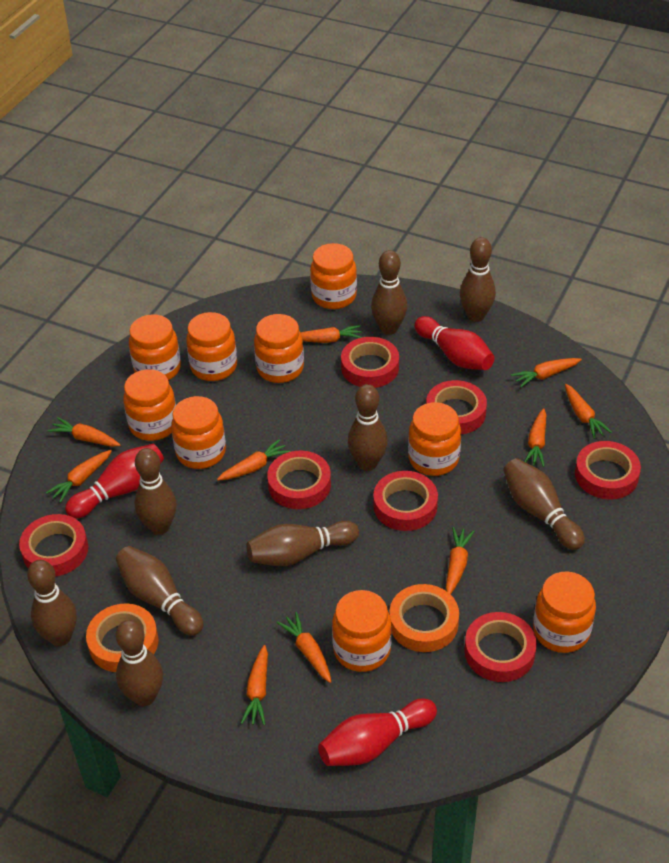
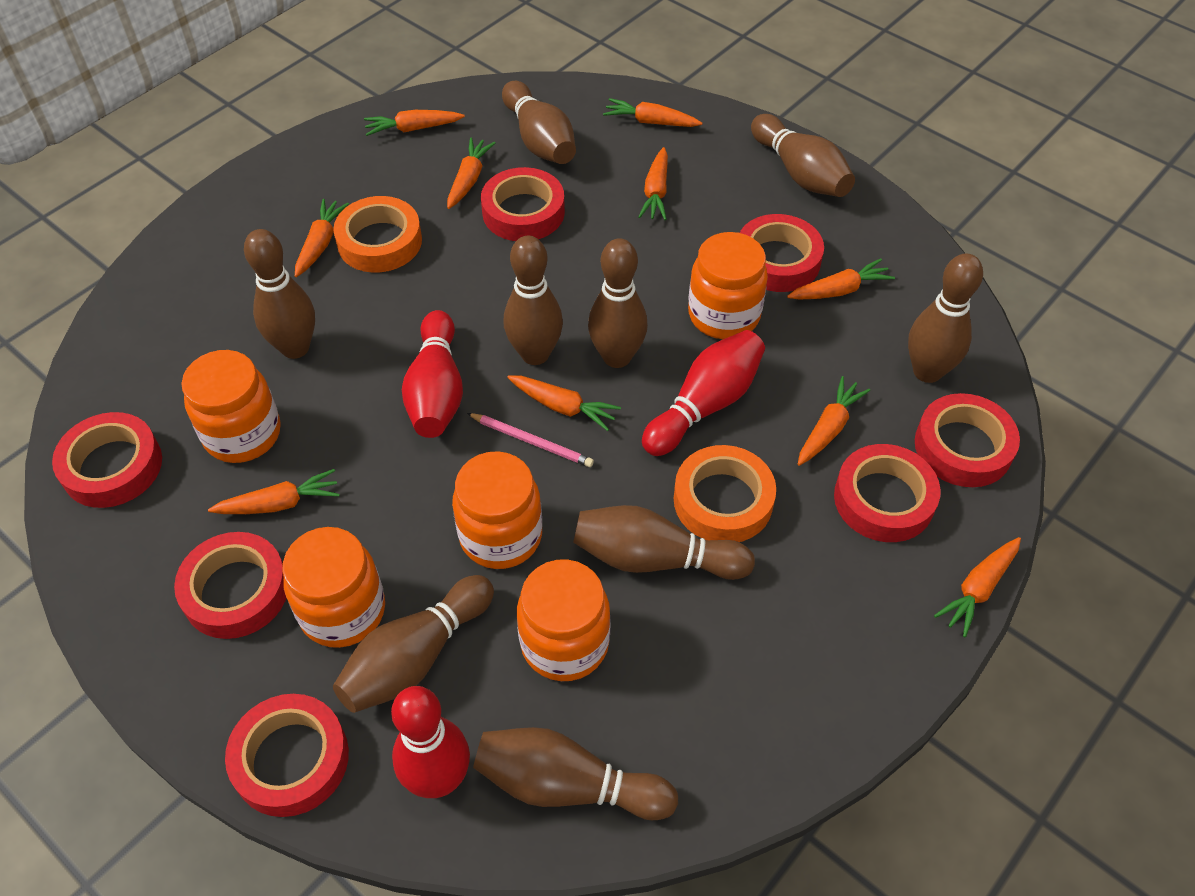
orange jar: 9 -> 5
pink pencil: 0 -> 1

